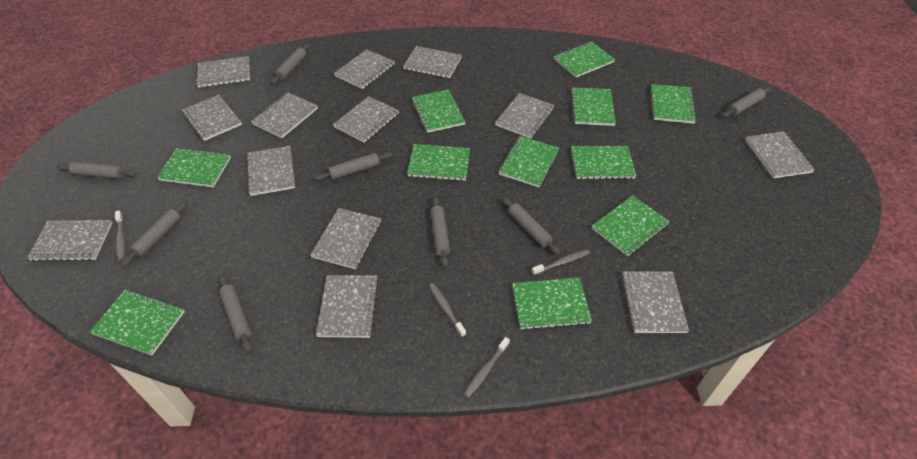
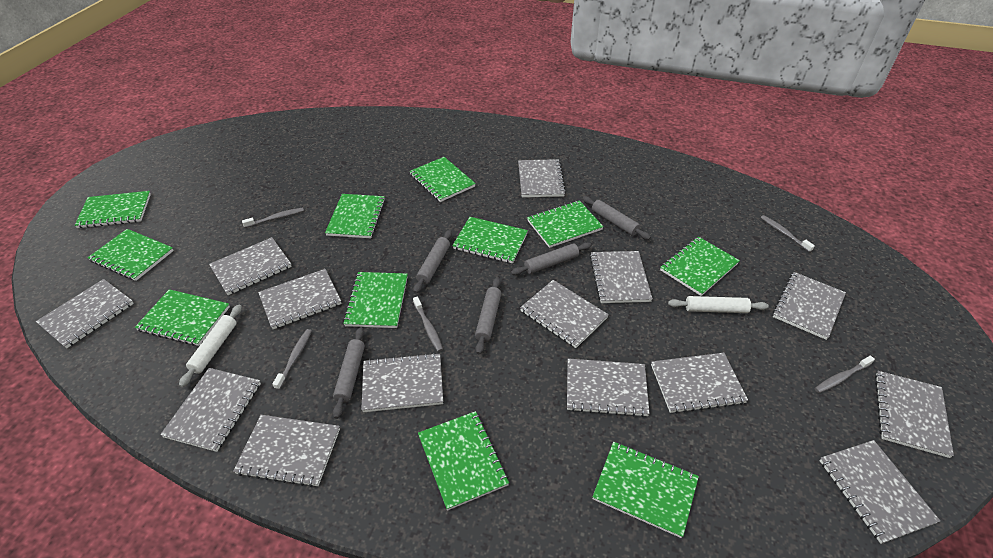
grey notebook: 13 -> 14
grey rolling pin: 8 -> 5
grey toothbrush: 4 -> 5
white rolling pin: 0 -> 2

